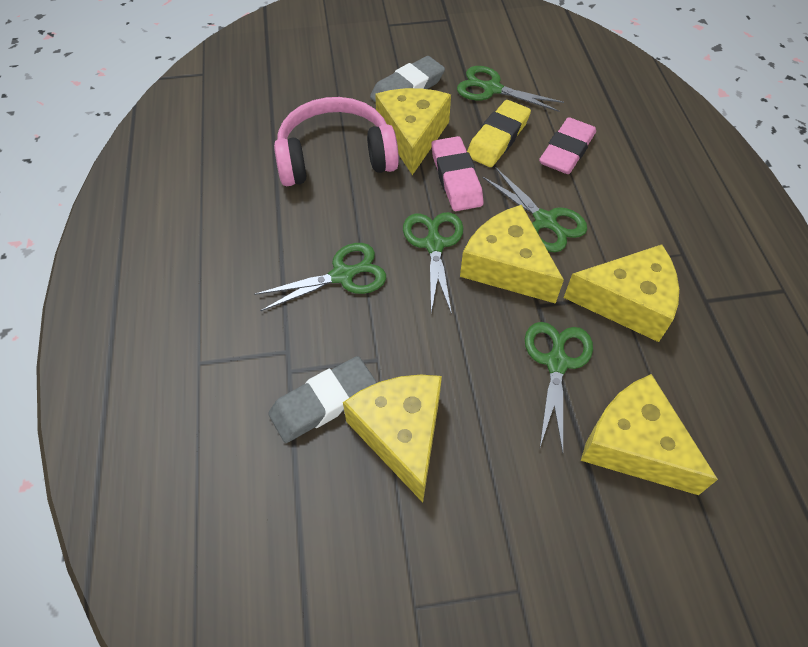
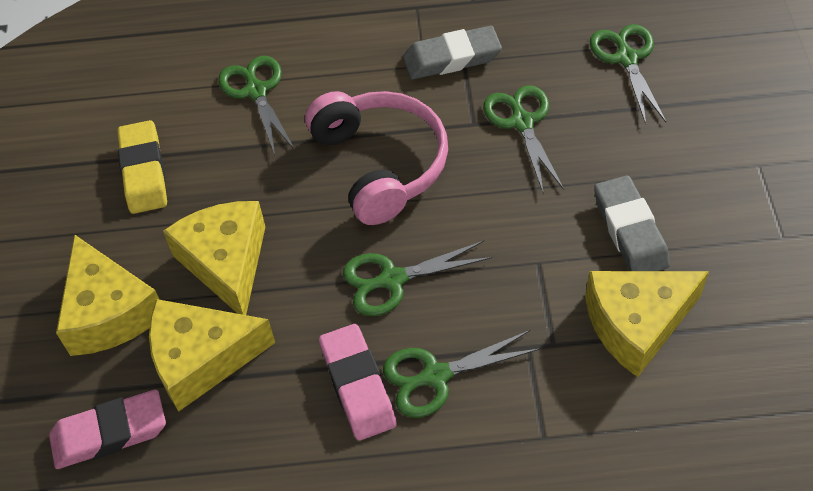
yellow cheese: 5 -> 4

